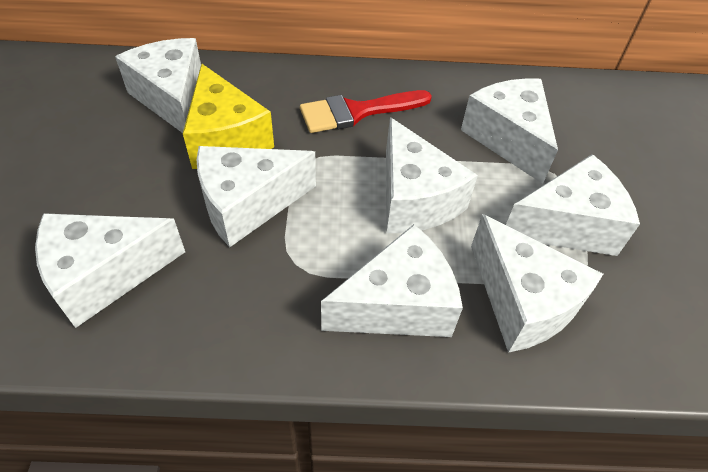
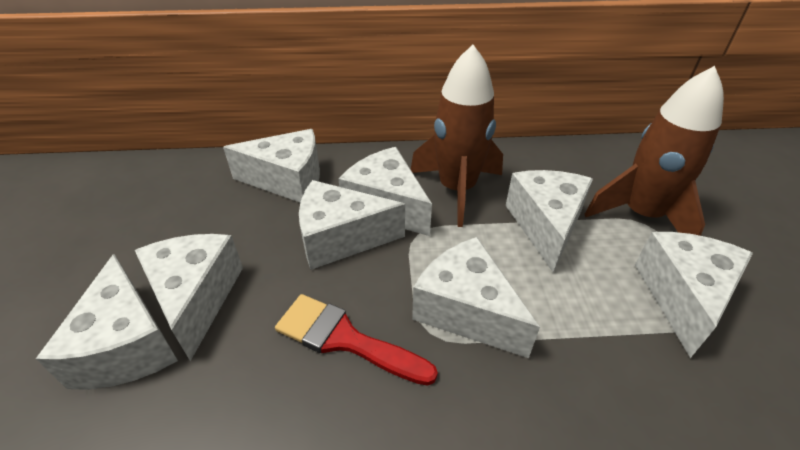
brown rocket: 0 -> 2
yellow cheese: 1 -> 0

